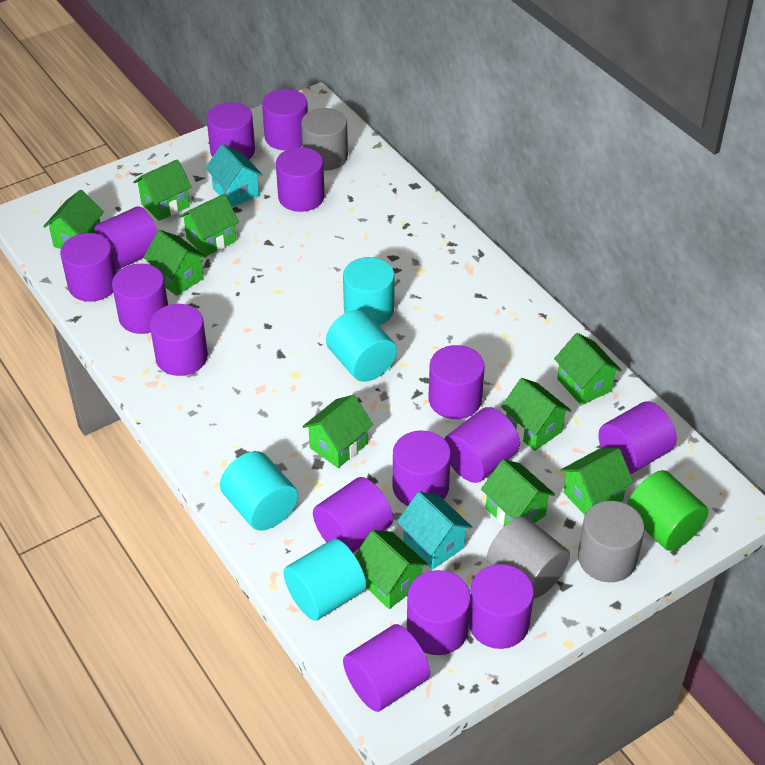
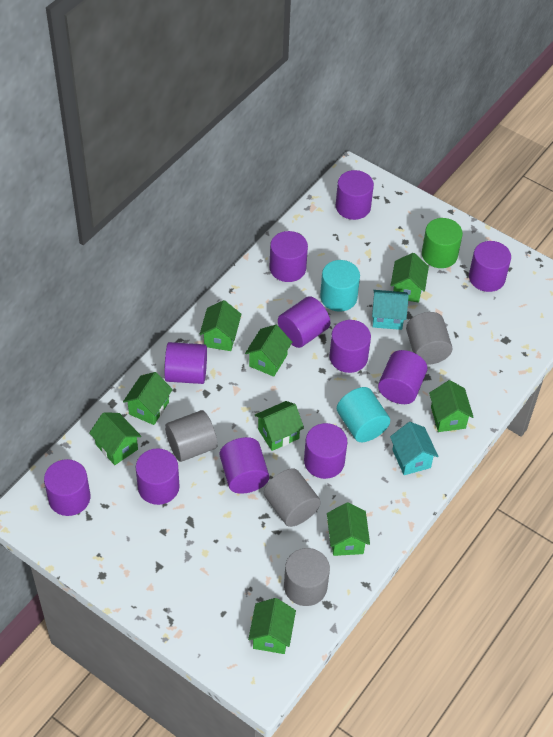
green house: 10 -> 9
grey cylinder: 3 -> 4
purple cylinder: 15 -> 11
turquoise cylinder: 4 -> 2

